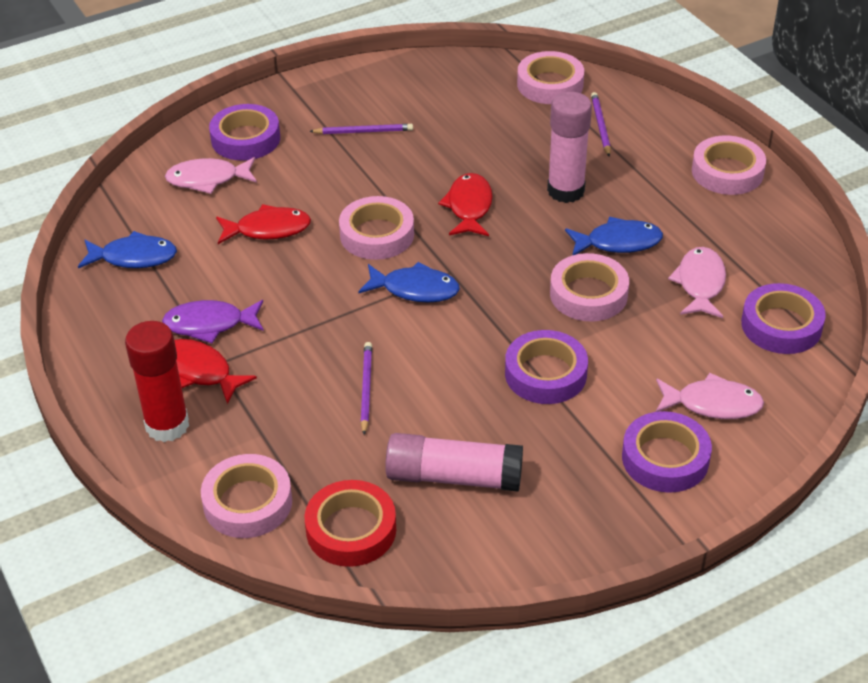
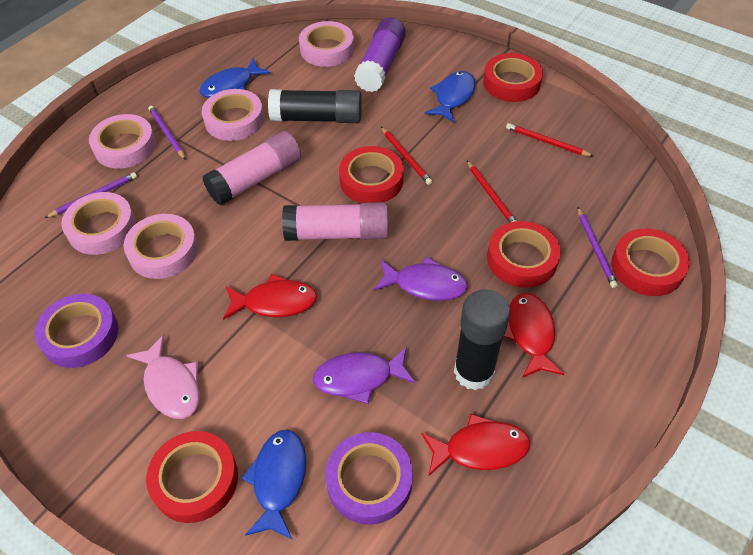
black glue stick: 0 -> 2
pink fish: 3 -> 1
purple fish: 1 -> 2
purple glue stick: 0 -> 1
purple tape: 4 -> 2
red glue stick: 1 -> 0
red pencil: 0 -> 3
red tape: 1 -> 5

